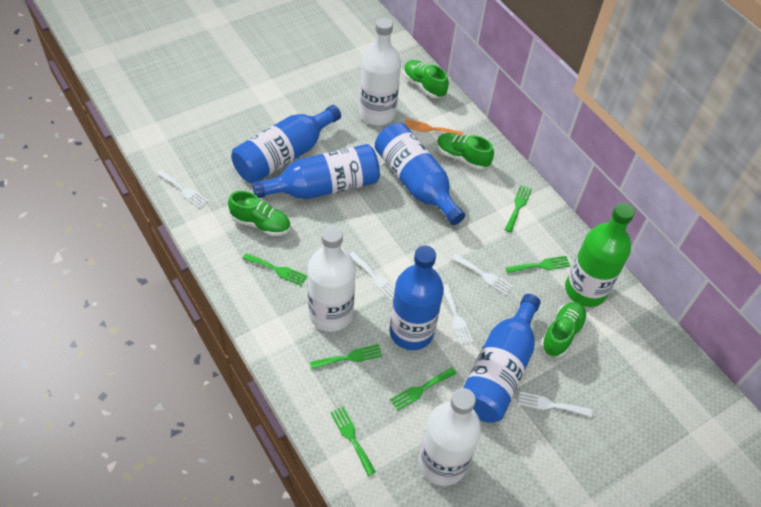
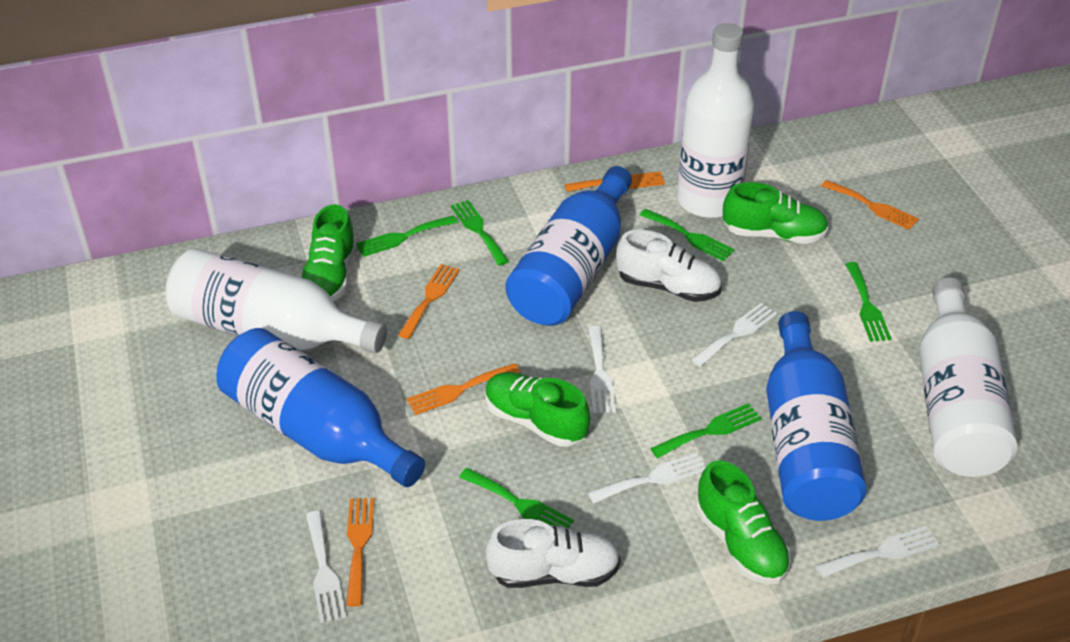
blue bottle: 5 -> 3
green bottle: 1 -> 0
orange fork: 1 -> 5
white shoe: 0 -> 2

